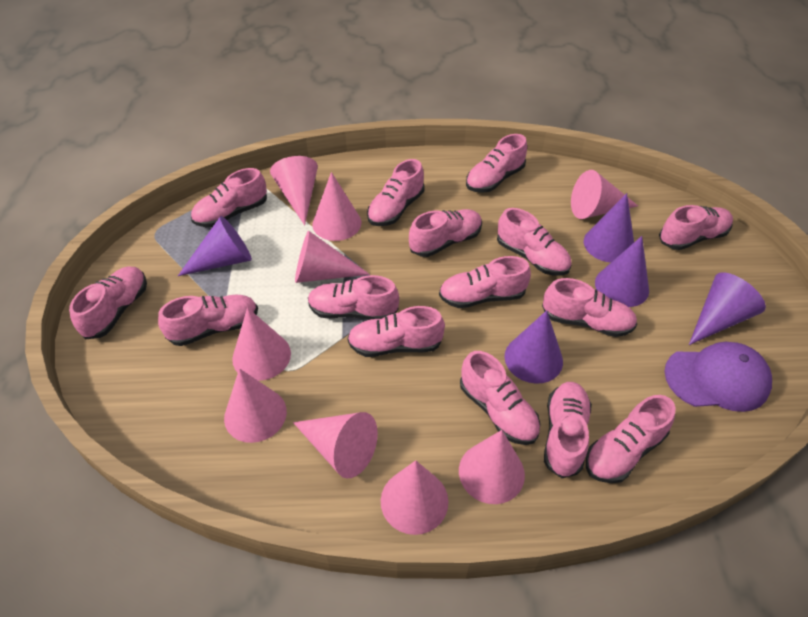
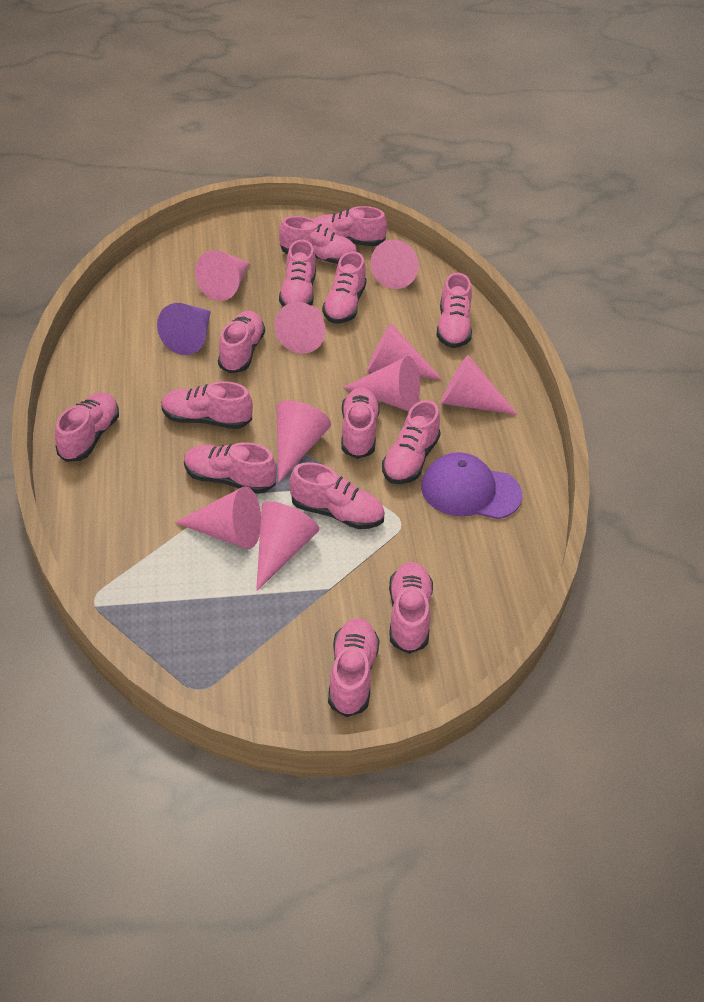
pink shoe: 15 -> 14
purple cone: 5 -> 1

